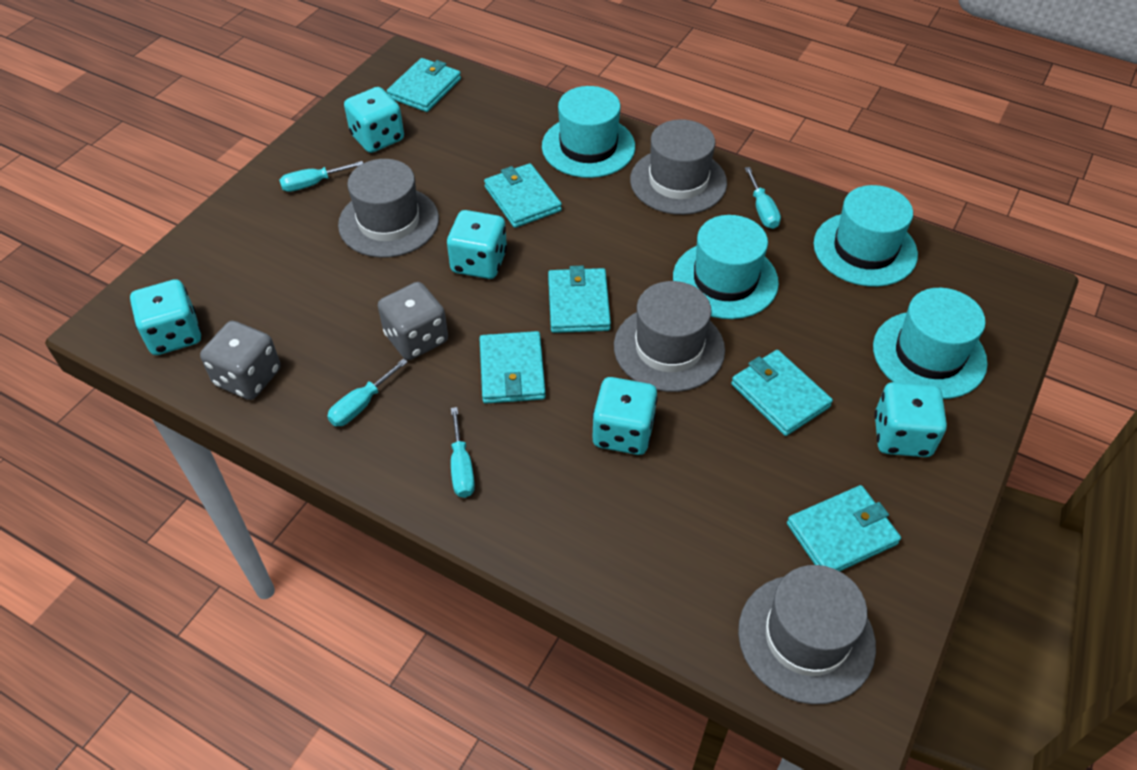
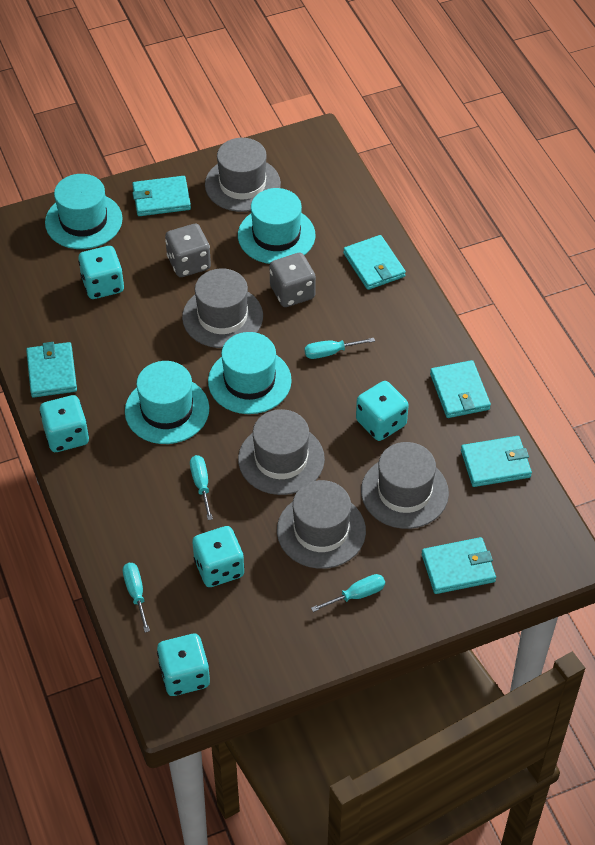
grey hat: 4 -> 5

